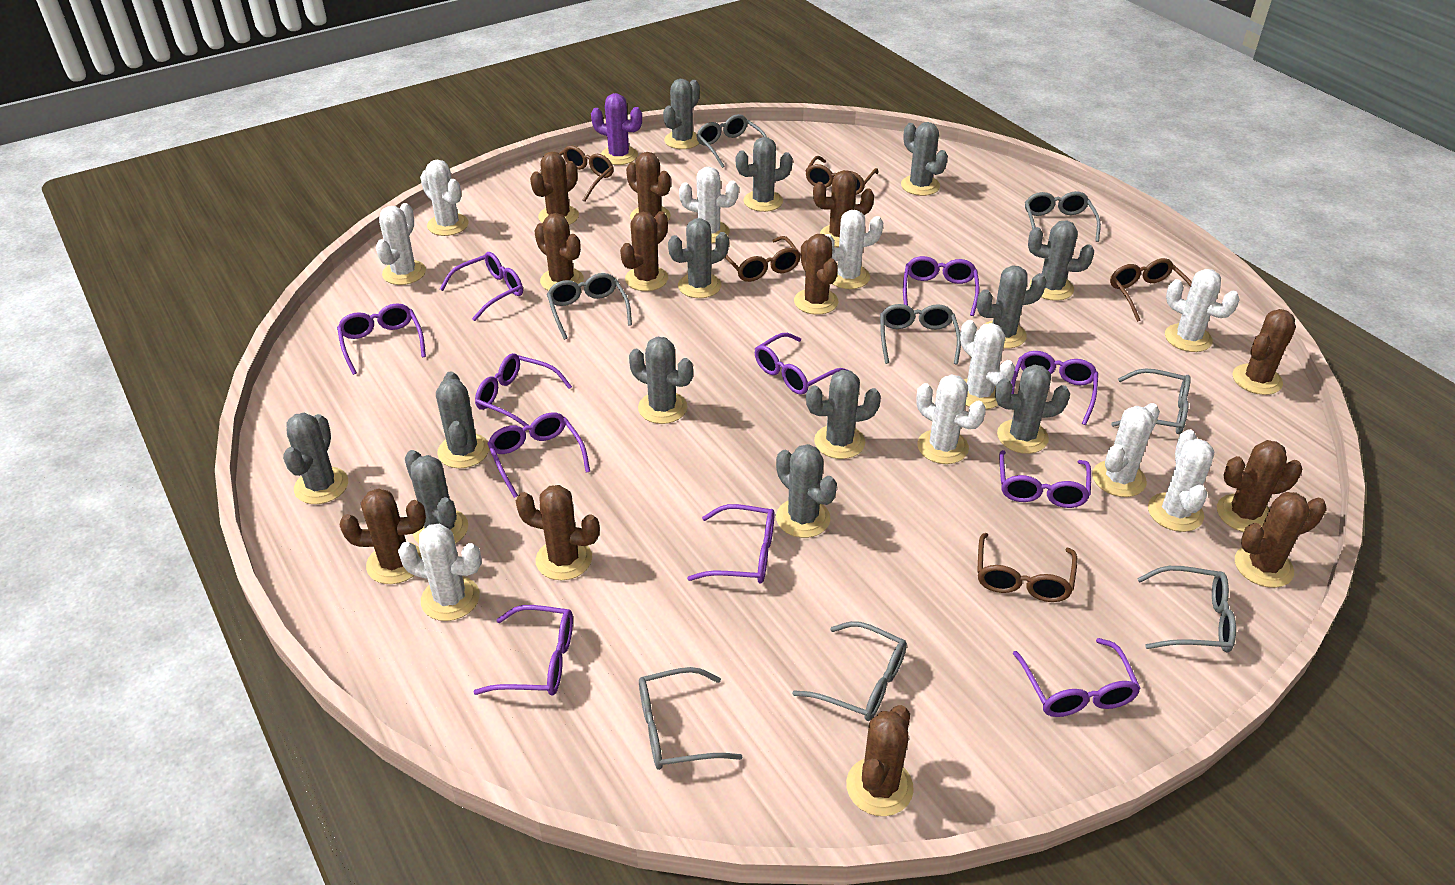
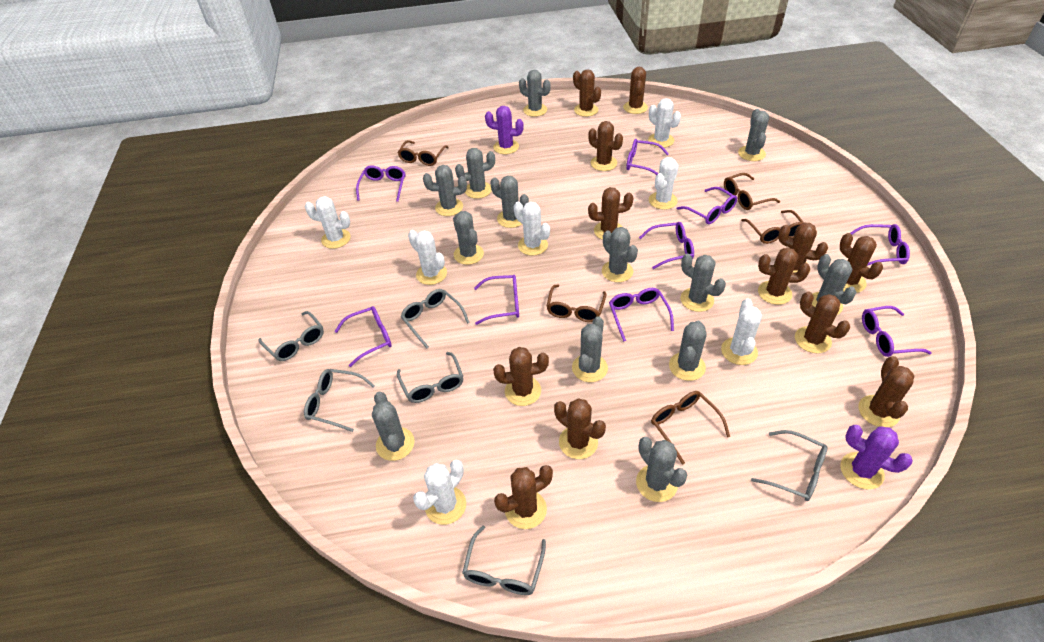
grey glasses: 8 -> 6
purple cactus: 1 -> 2
purple glasses: 11 -> 9
white cactus: 10 -> 7

